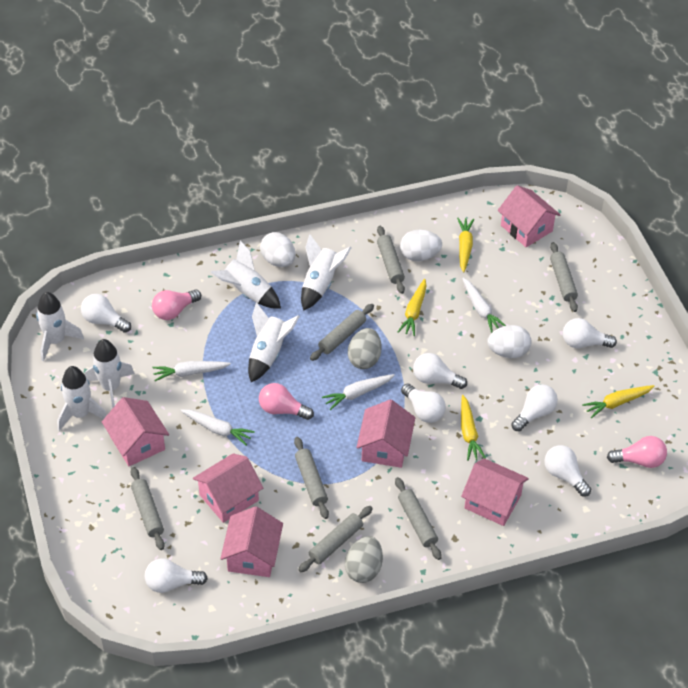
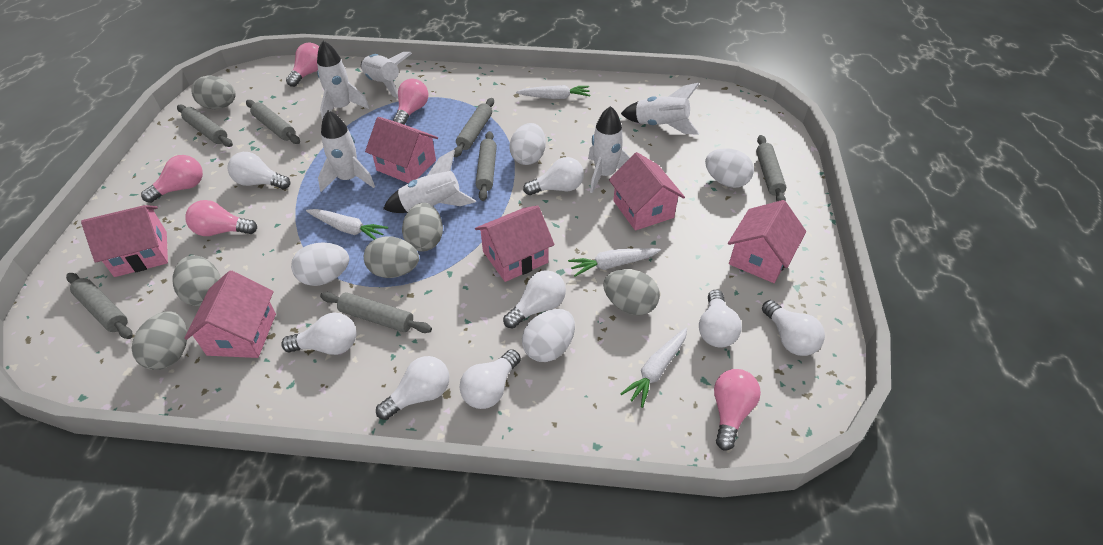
grey egg: 2 -> 6
pink light bulb: 3 -> 5
white egg: 3 -> 4
white light bulb: 7 -> 8
yellow carrot: 4 -> 0

